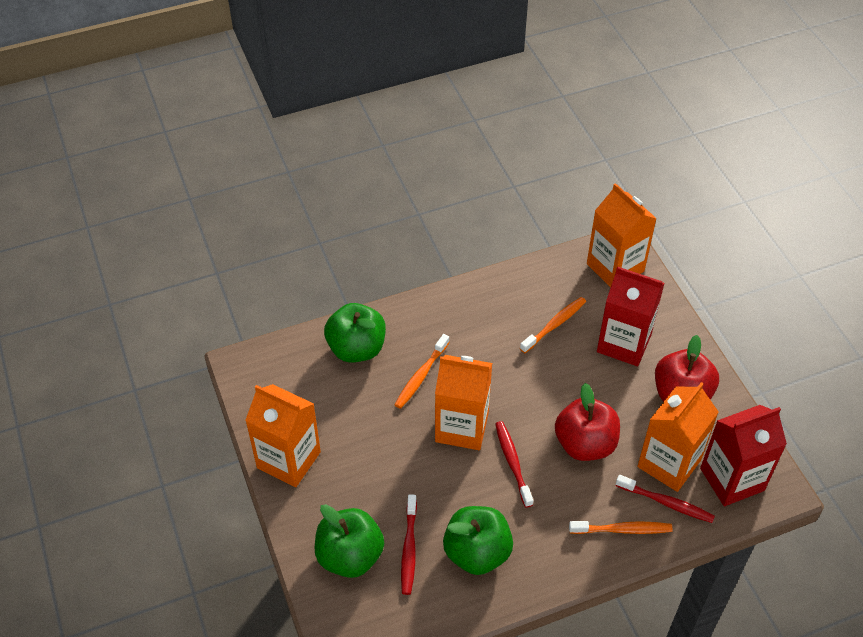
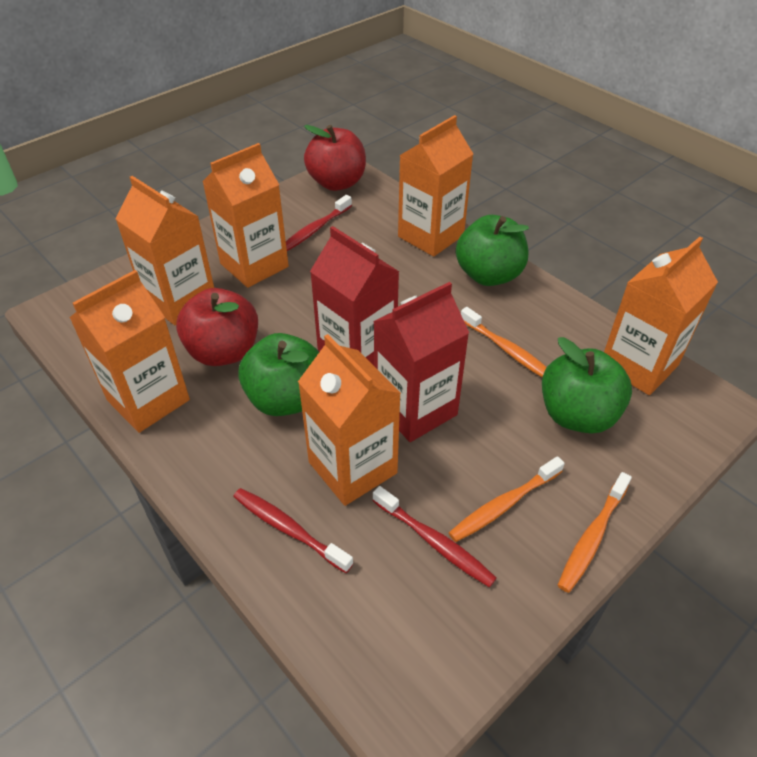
orange carton: 4 -> 6

